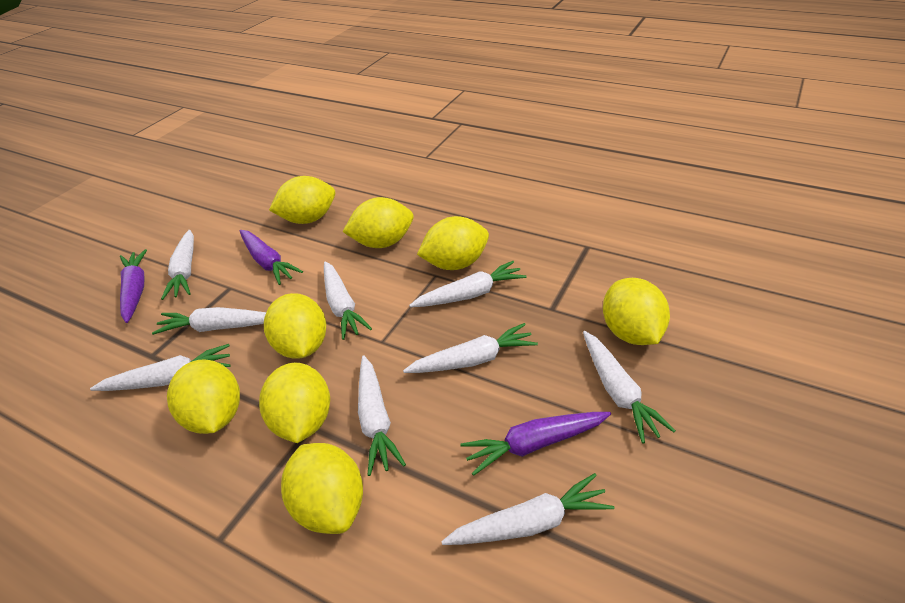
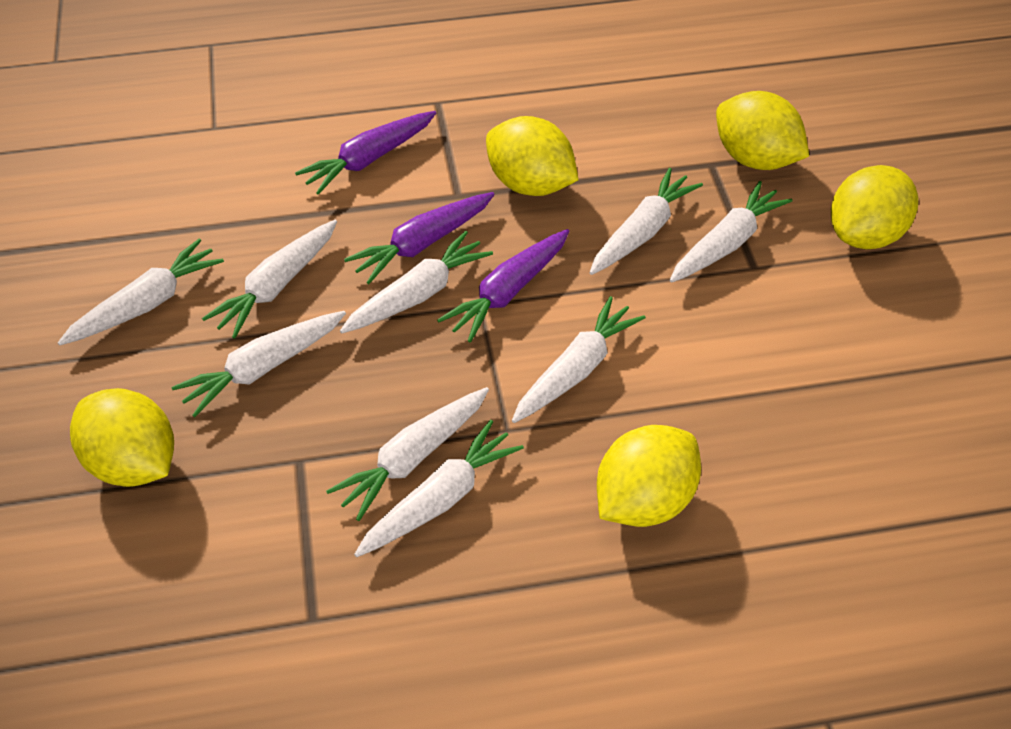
yellow lemon: 8 -> 5

